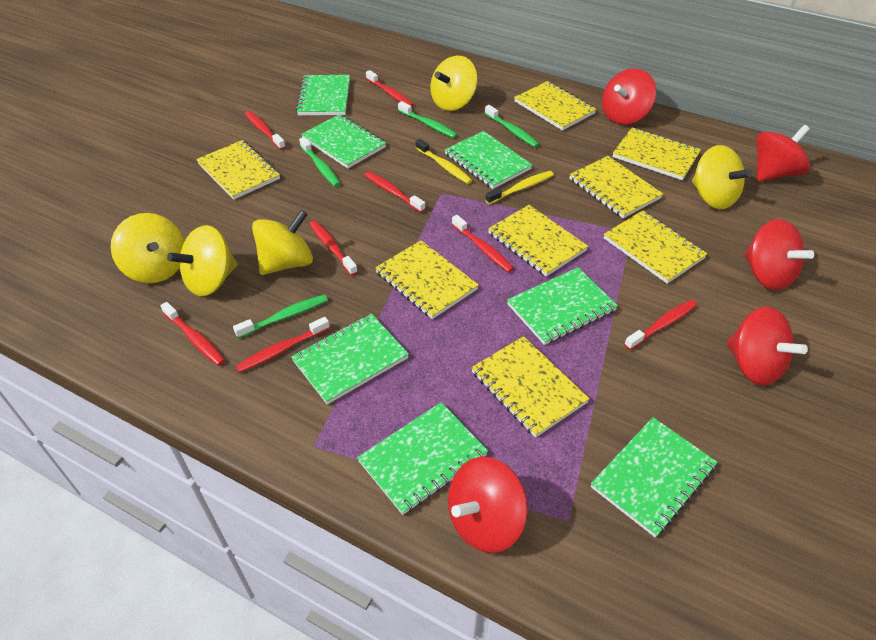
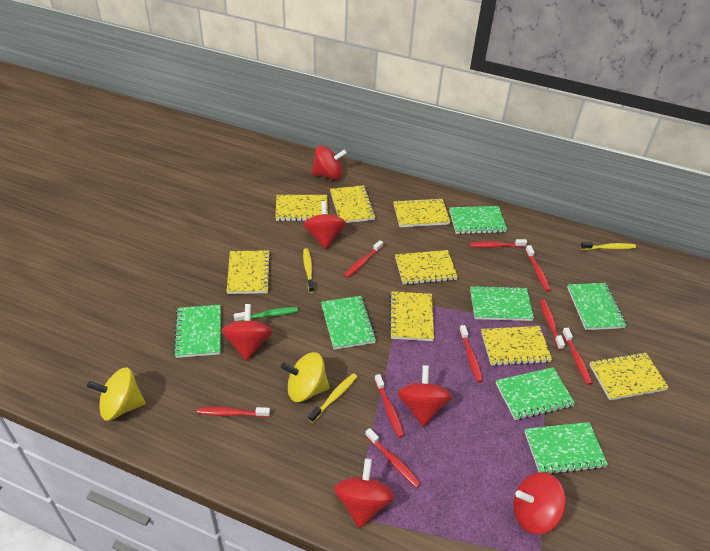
green toothbrush: 4 -> 1
red spinning top: 5 -> 6
red toothbrush: 8 -> 9
yellow spinning top: 5 -> 2
yellow toothbrush: 2 -> 3

